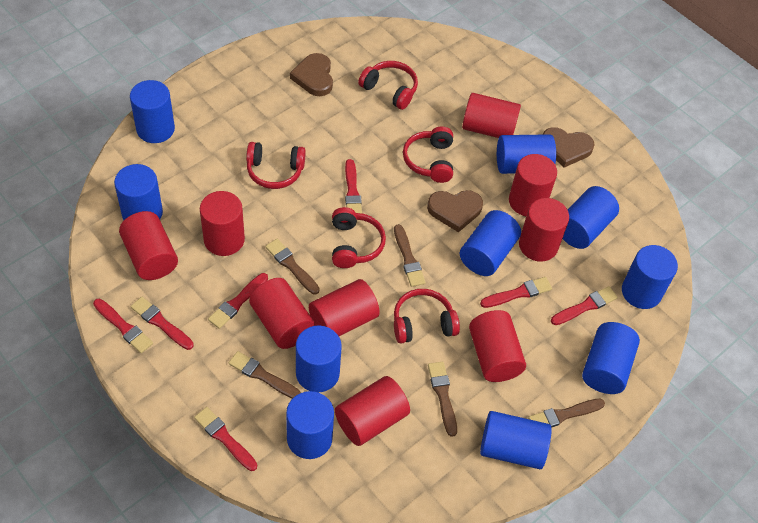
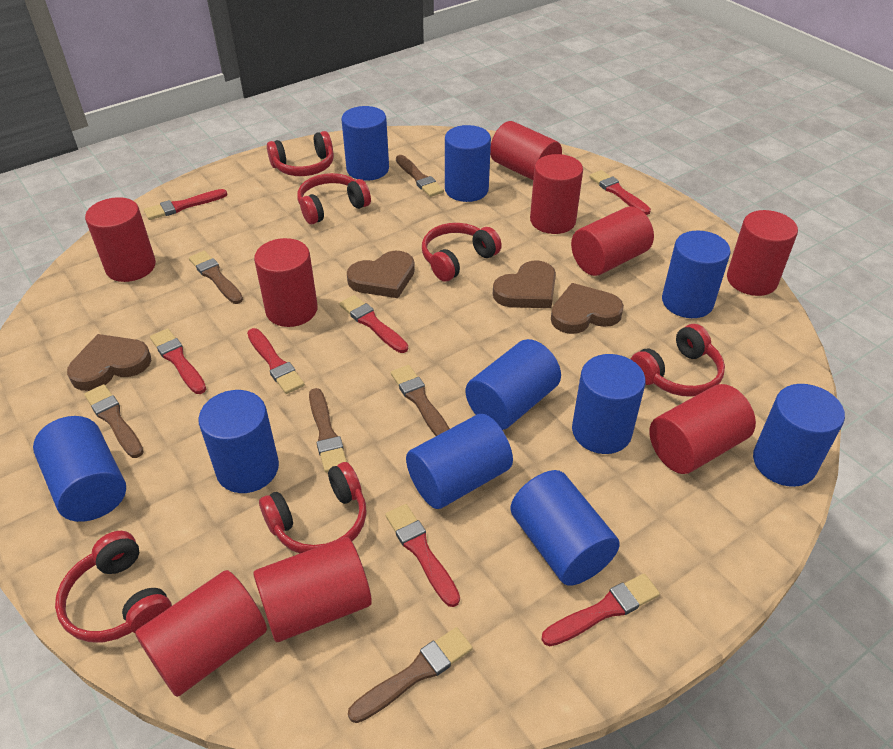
brown brush: 5 -> 6
brown heart: 3 -> 4
red headphones: 5 -> 6

